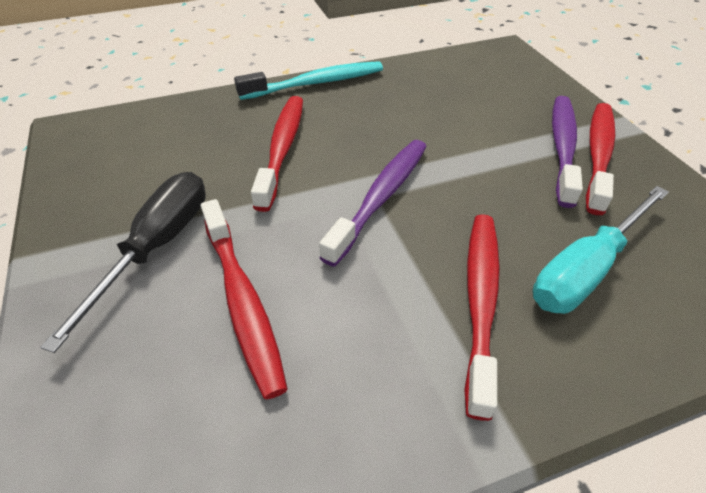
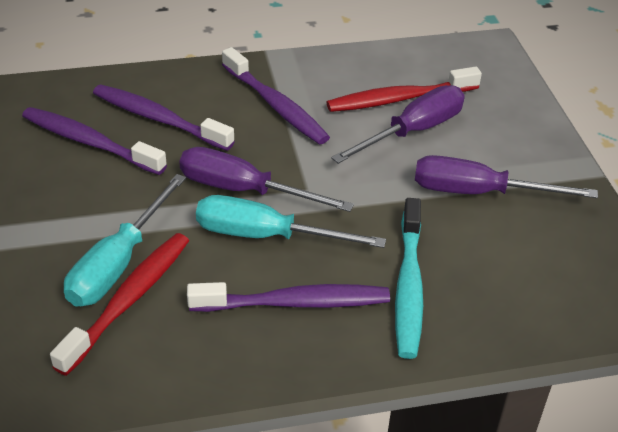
black screwdriver: 1 -> 0
purple screwdriver: 0 -> 3
purple toothbrush: 2 -> 4
red toothbrush: 4 -> 2
turquoise screwdriver: 1 -> 2

